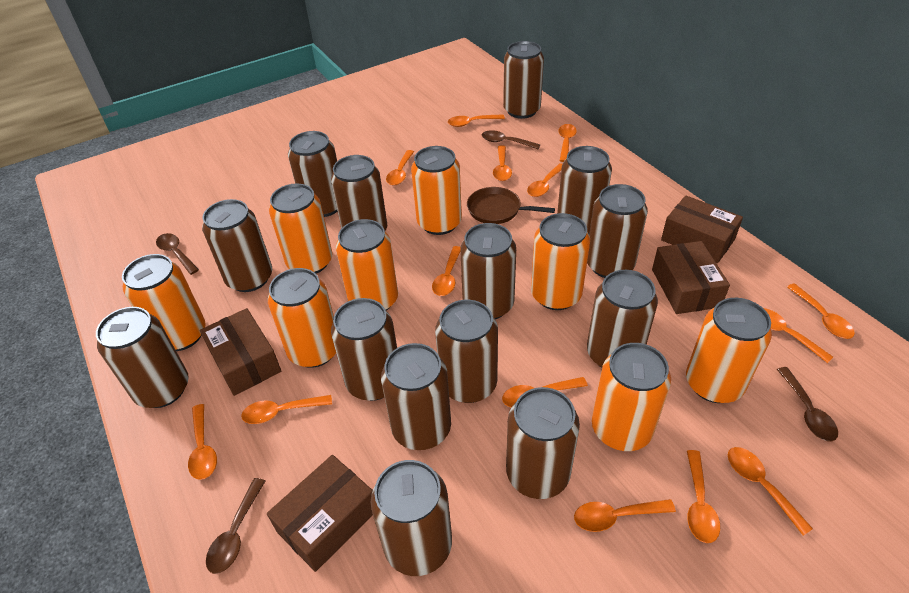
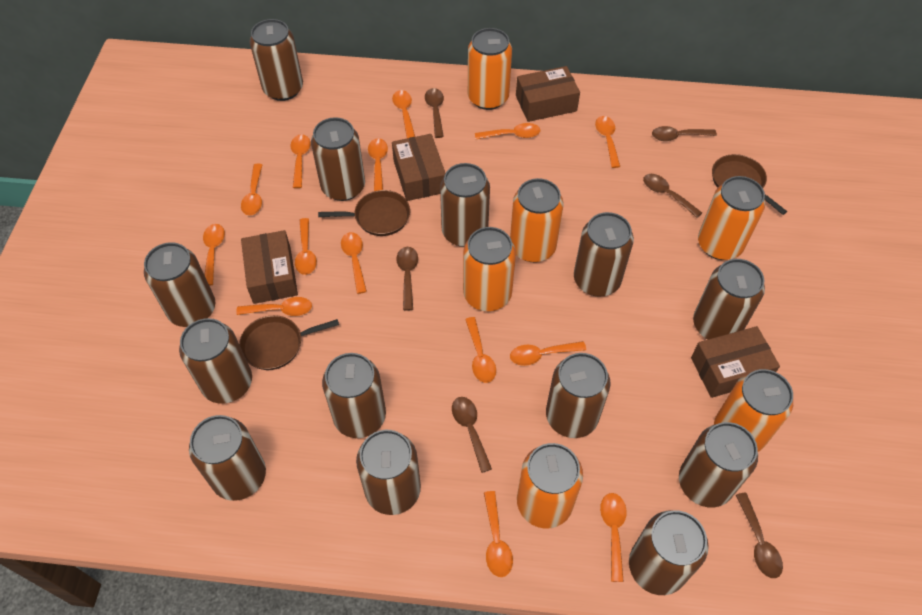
brown can: 14 -> 13
brown pan: 1 -> 3
brown spoon: 4 -> 6
orange can: 8 -> 6

